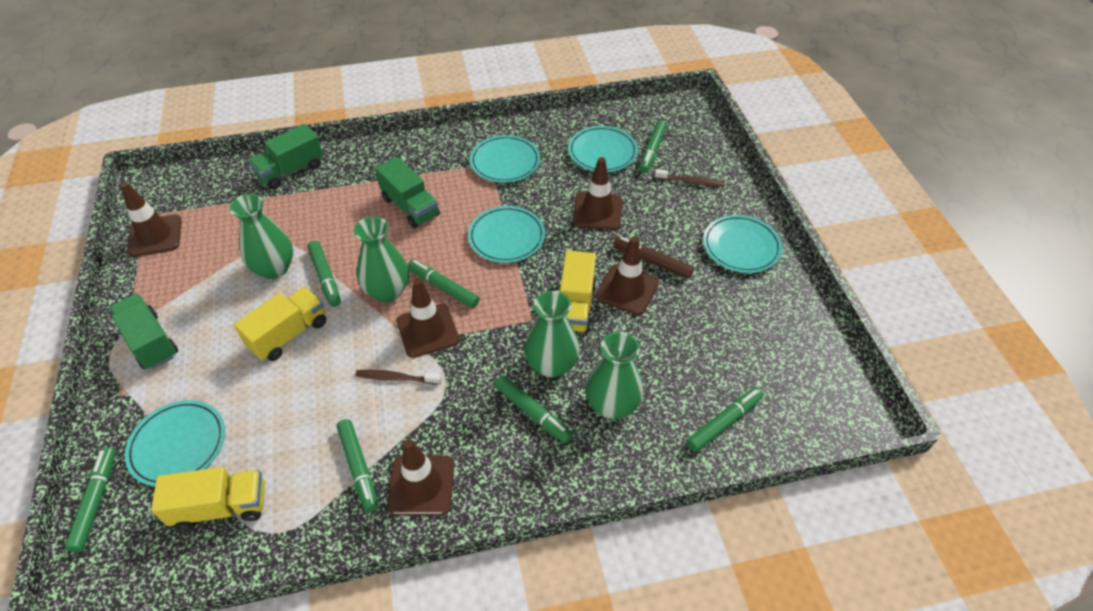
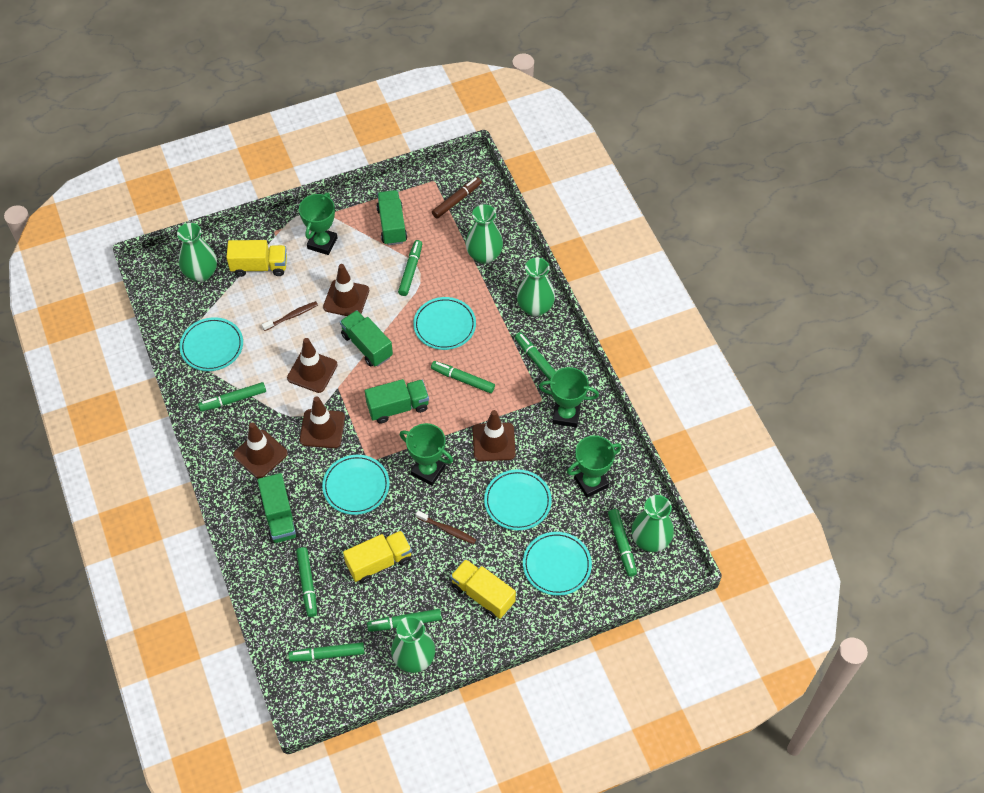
green marker: 7 -> 8
green trophy: 0 -> 4
green truck: 3 -> 4
green vase: 4 -> 5

